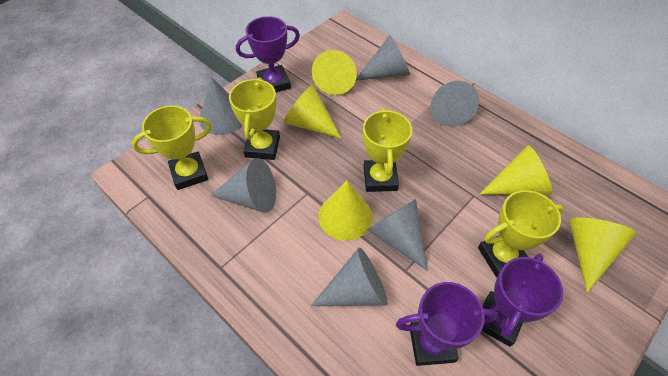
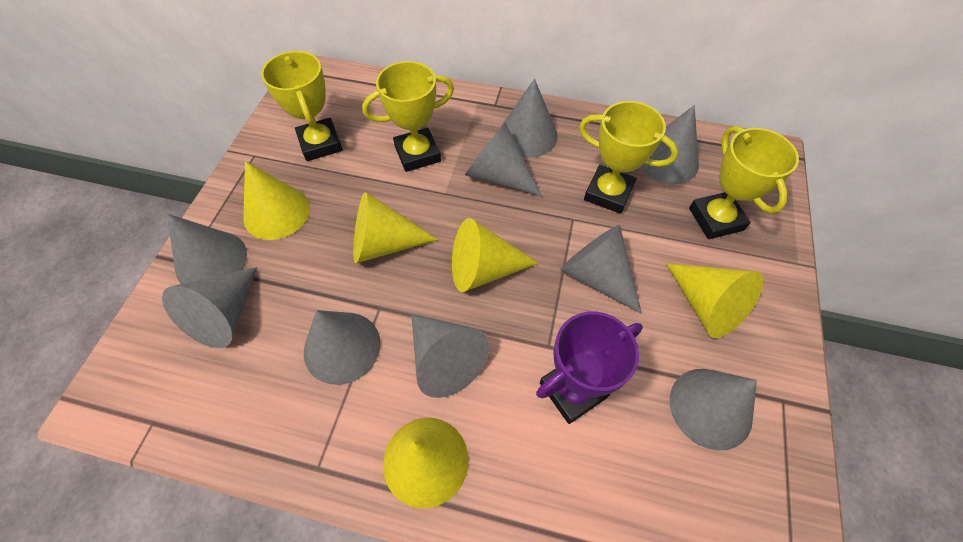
grey cone: 6 -> 9
purple trophy: 3 -> 1

